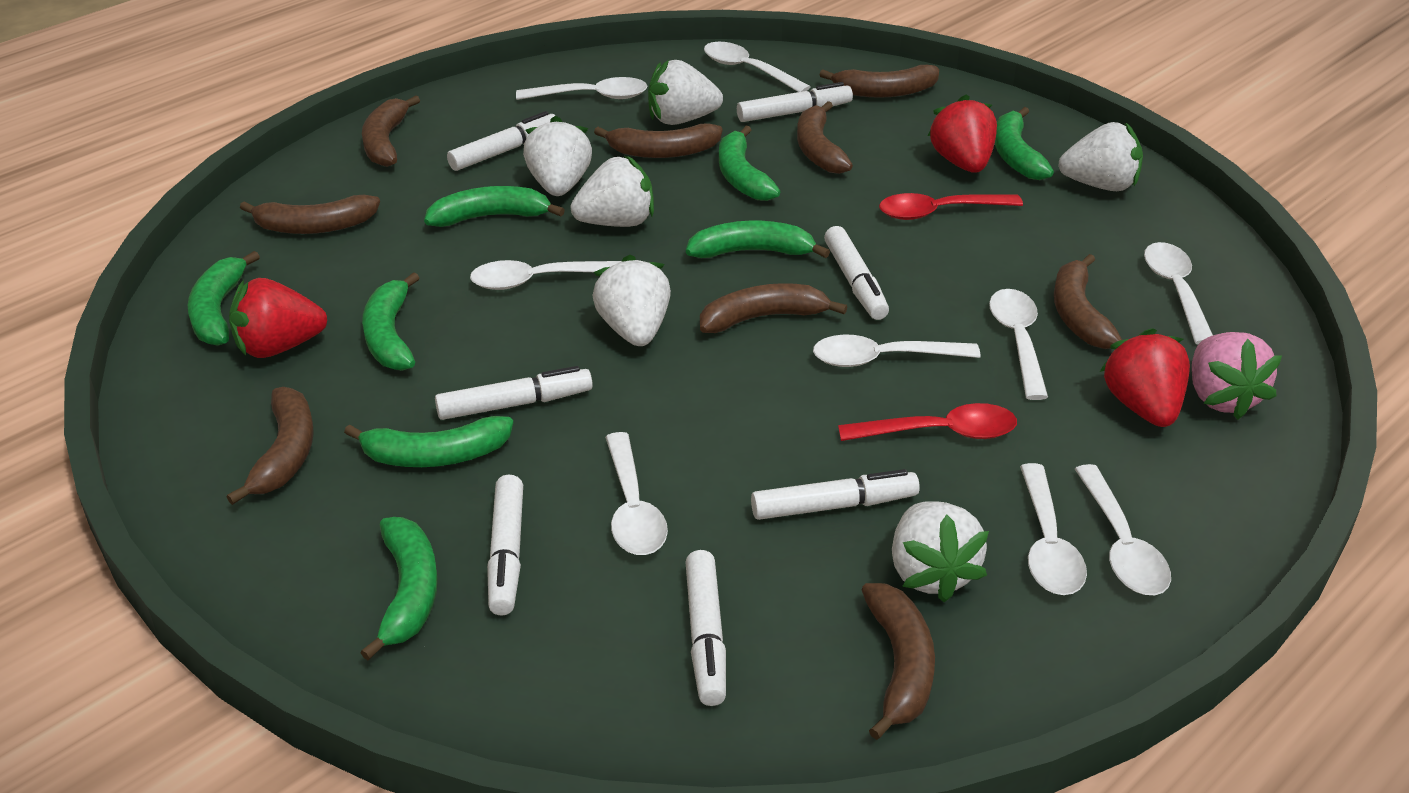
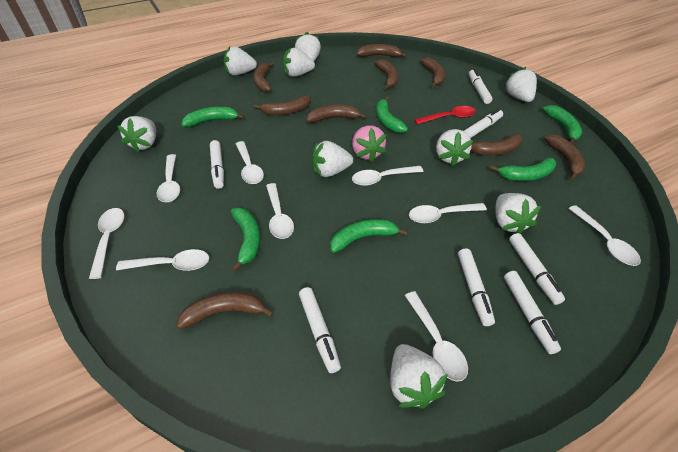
green banana: 8 -> 6
red spoon: 2 -> 1
red strawberry: 3 -> 0
white strawberry: 6 -> 9

